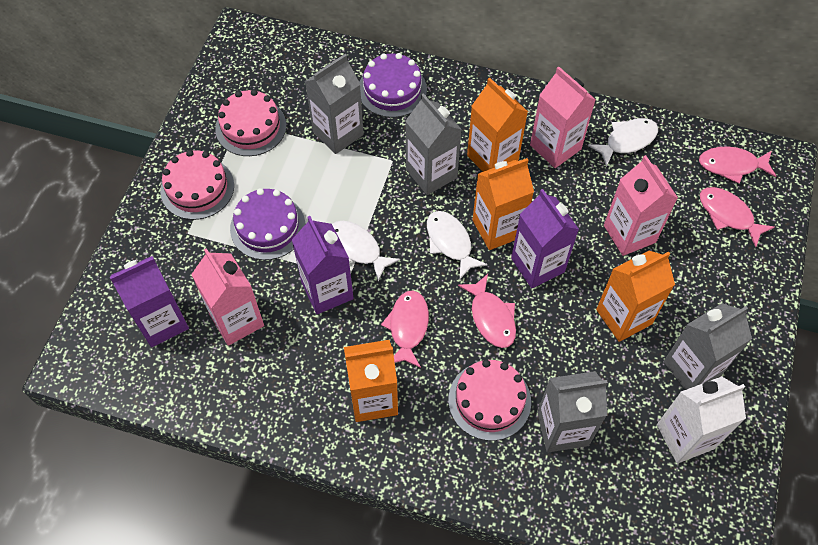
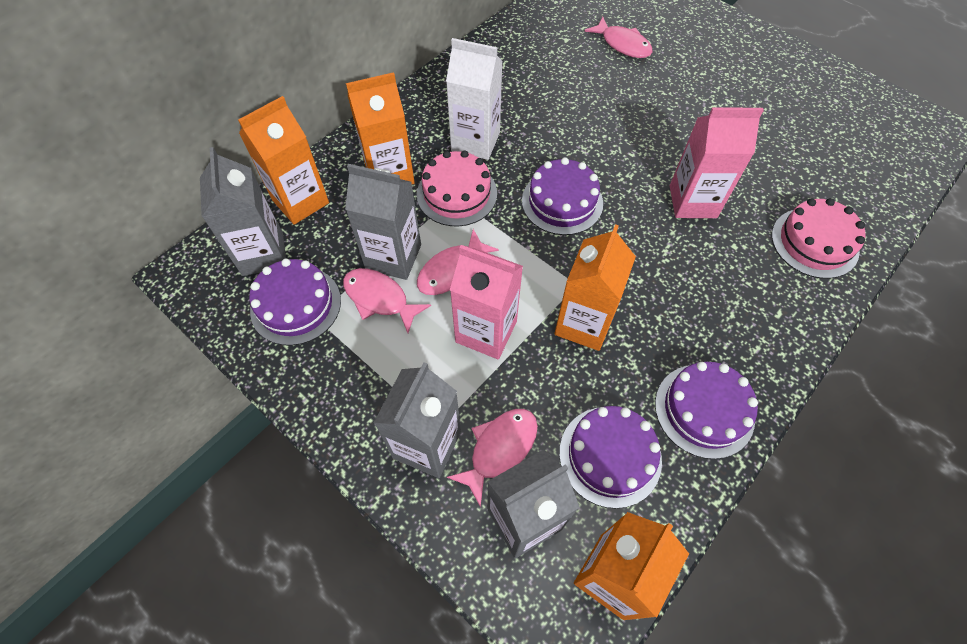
pink cake: 3 -> 2
pink carton: 3 -> 2
purple cake: 2 -> 4
purple carton: 3 -> 0
white fish: 3 -> 0

